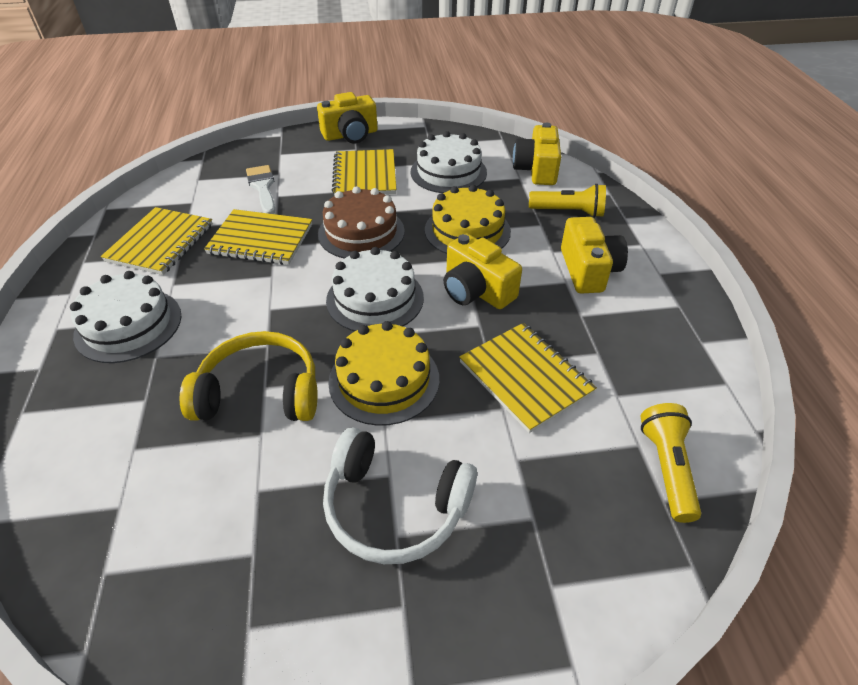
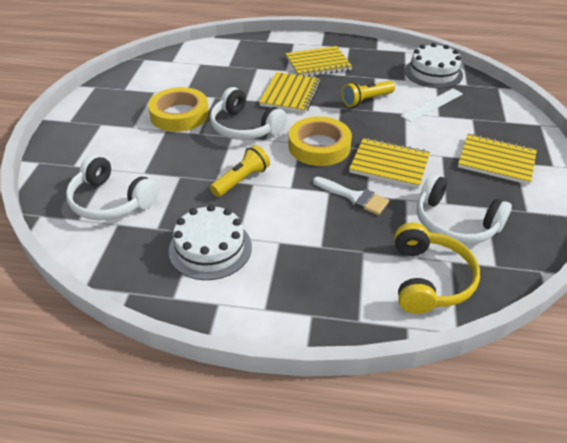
brown cake: 1 -> 0
white cake: 3 -> 2
white headphones: 1 -> 3
white ruler: 0 -> 1
yellow cake: 2 -> 0
yellow camera: 4 -> 0
yellow tape: 0 -> 2

